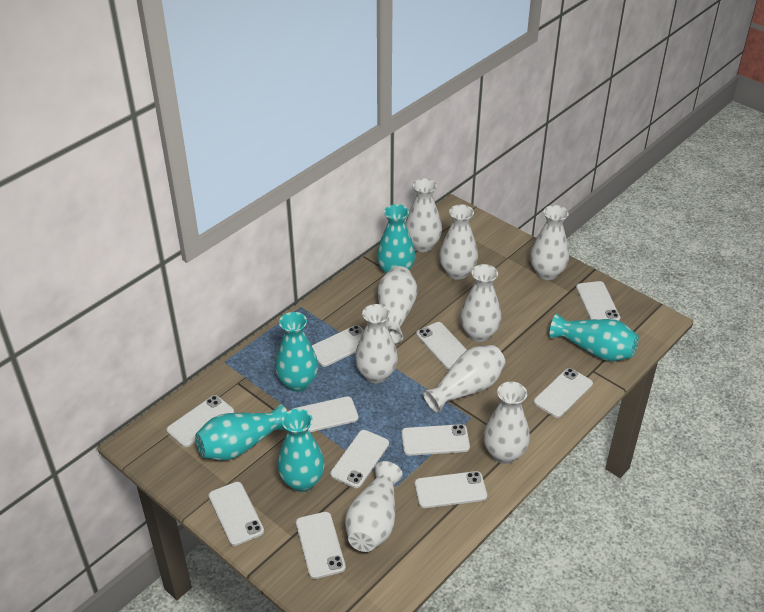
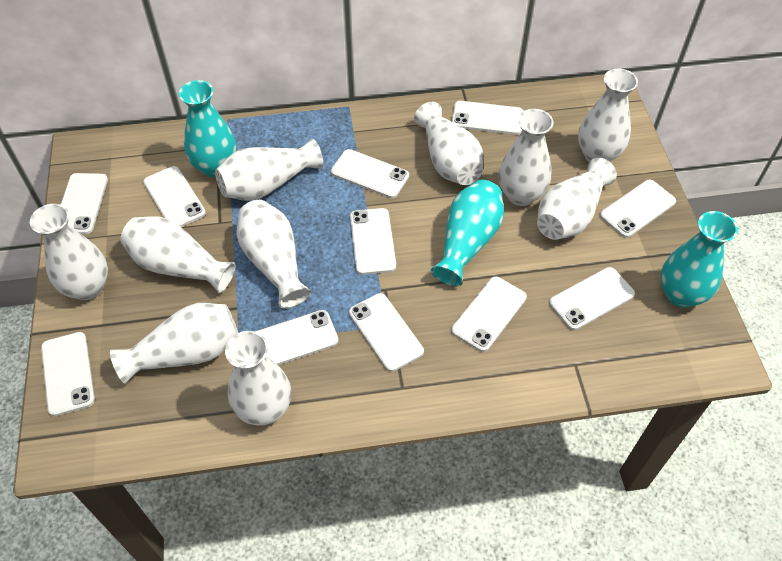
turquoise vase: 5 -> 3
white vase: 9 -> 10

